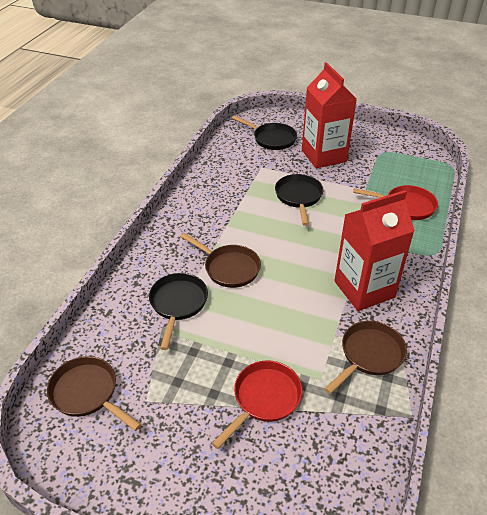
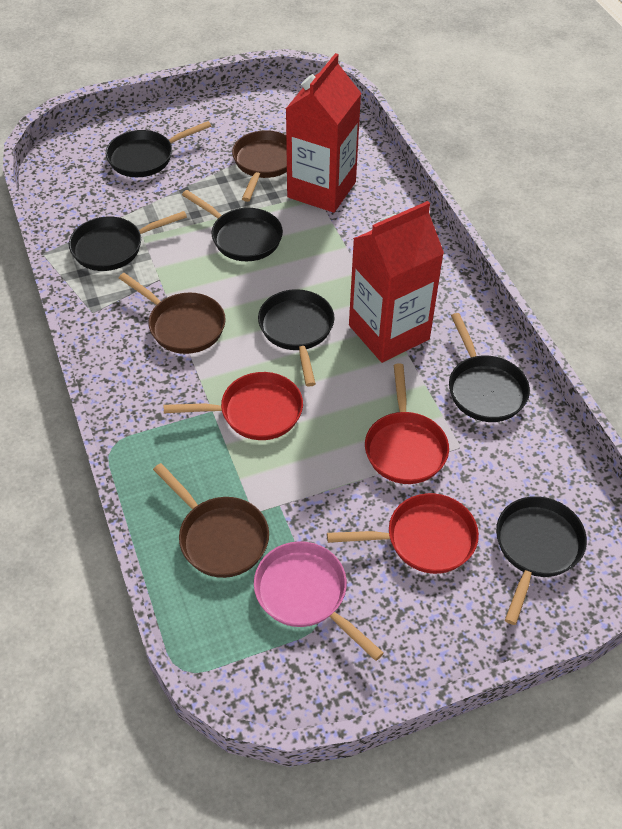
black pan: 3 -> 6
pink pan: 0 -> 1
red pan: 2 -> 3

